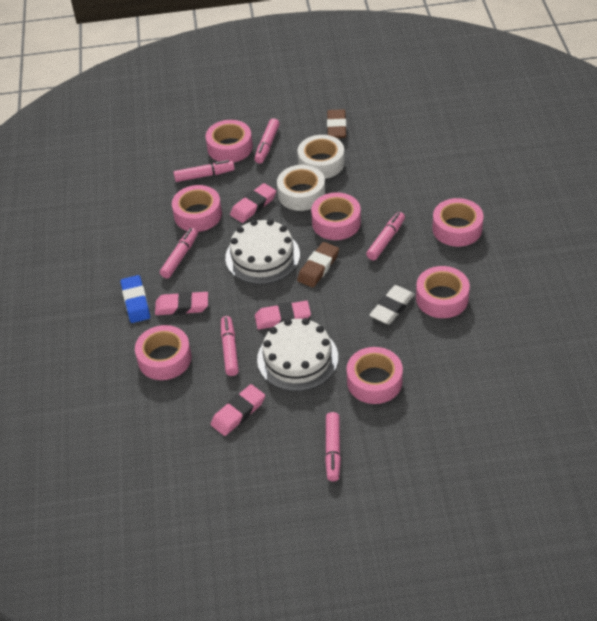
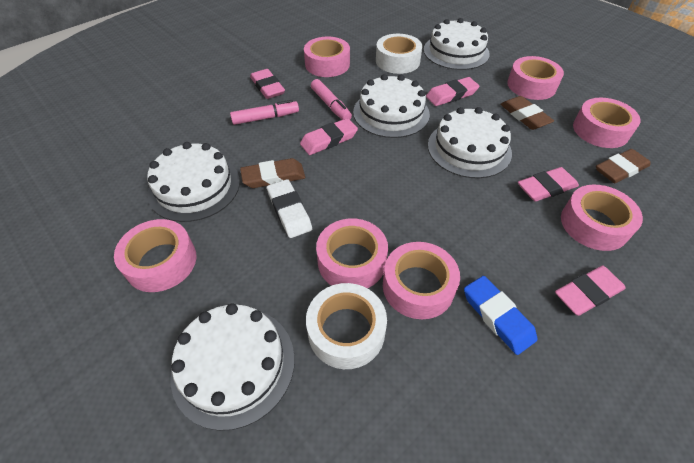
brown eraser: 2 -> 3
pink eraser: 4 -> 5
pink marker: 6 -> 2
white cake: 2 -> 5

